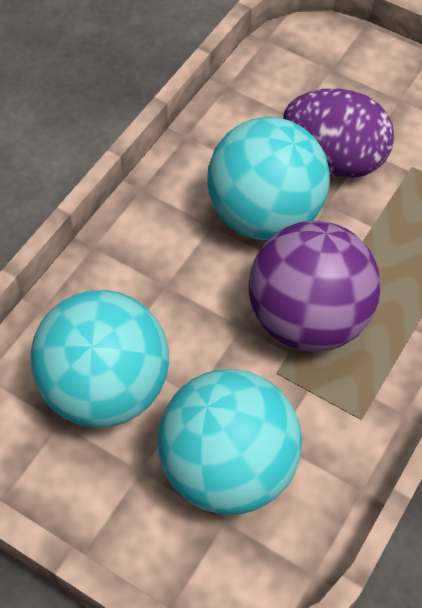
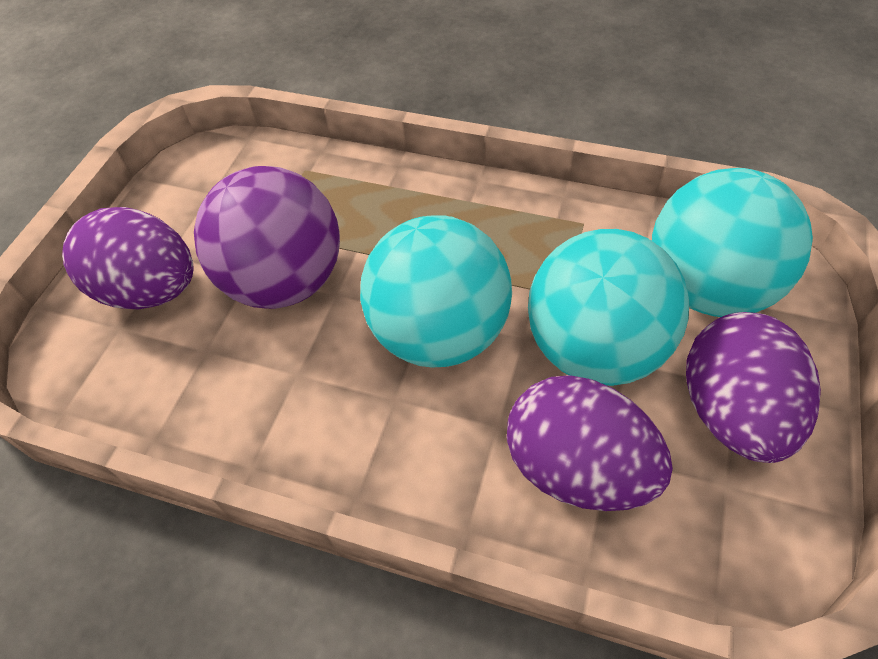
purple egg: 1 -> 3

